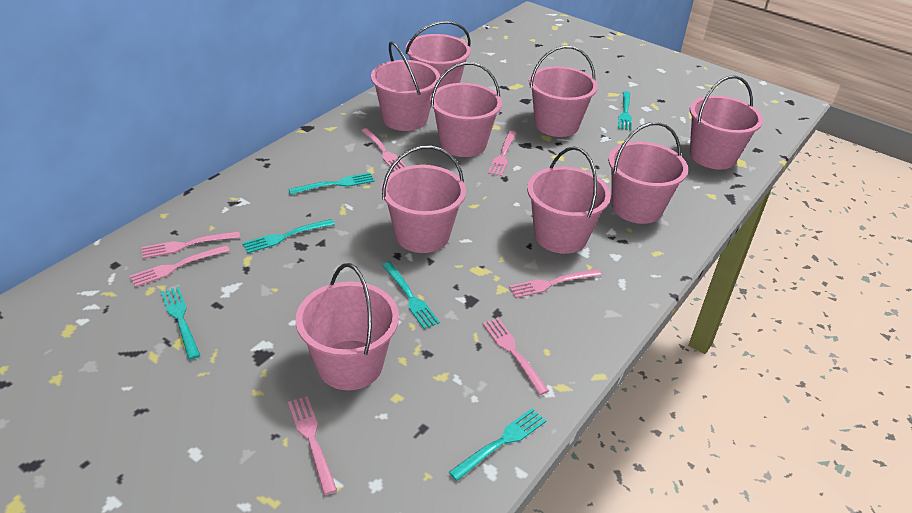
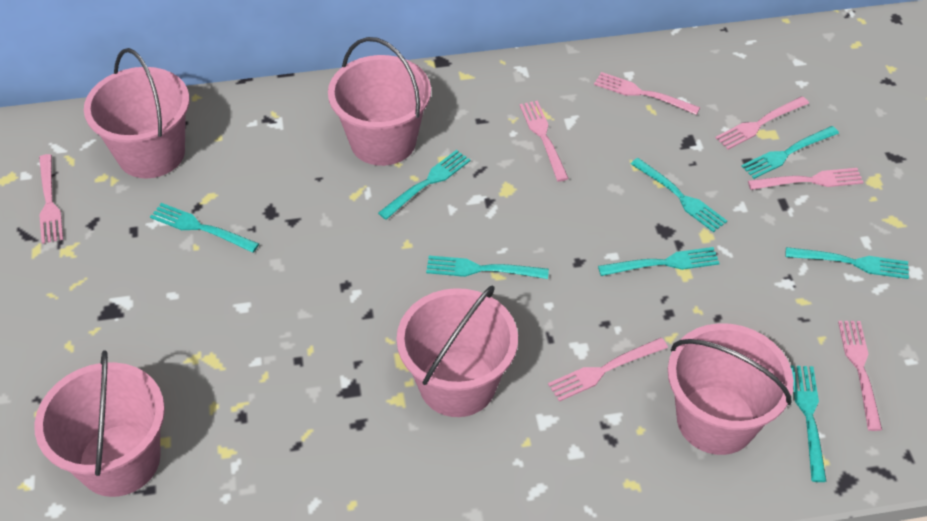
pink bucket: 9 -> 5
turquoise fork: 6 -> 8

